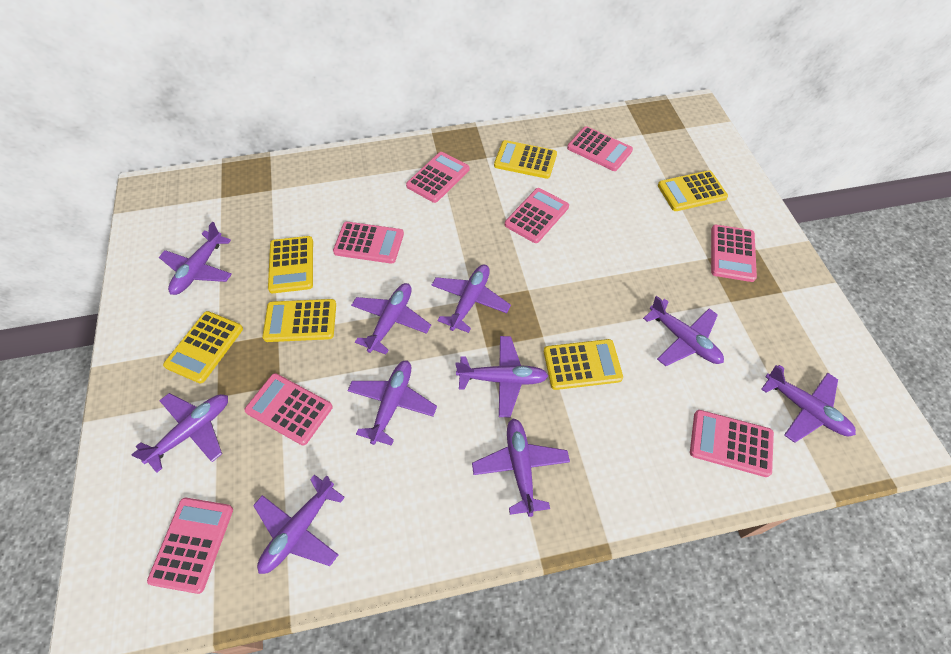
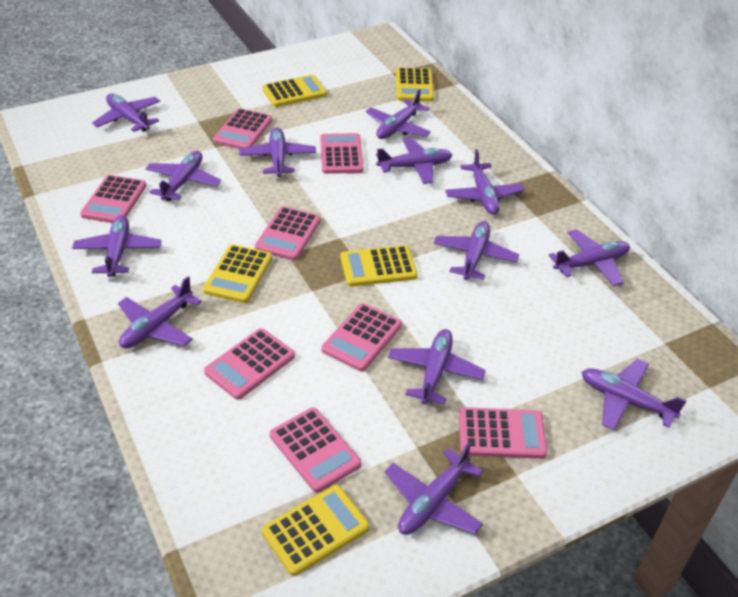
purple plane: 10 -> 13
yellow calculator: 6 -> 5

